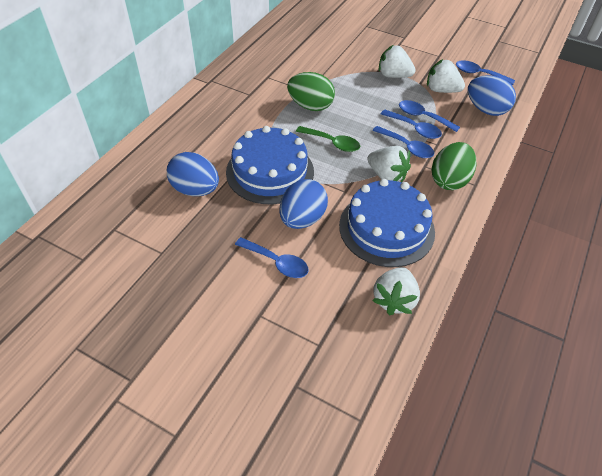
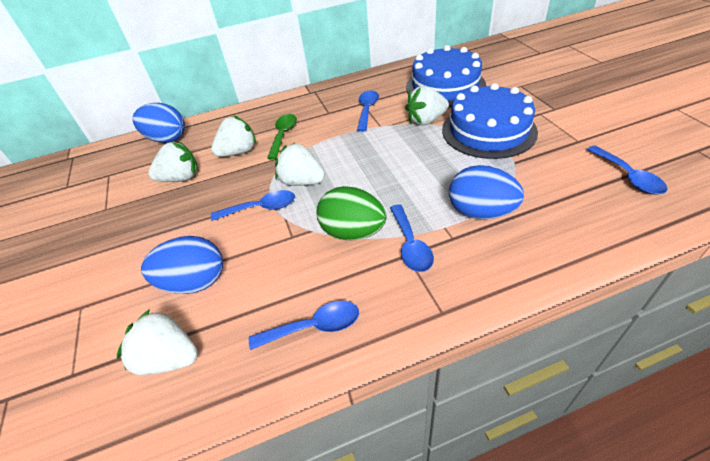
green egg: 2 -> 1
white strawberry: 4 -> 5

